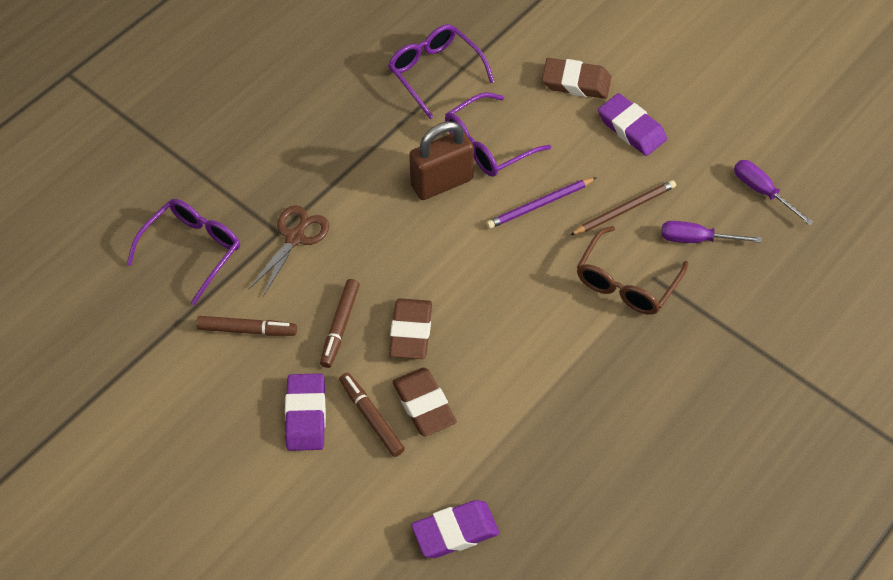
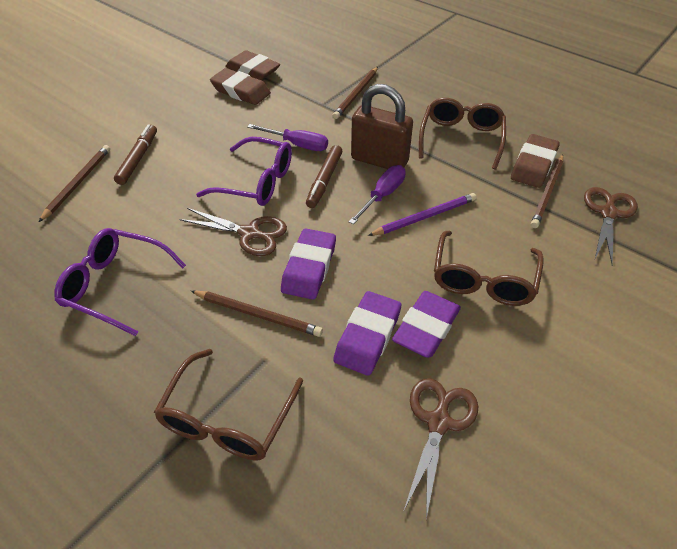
brown glasses: 1 -> 3
brown marker: 3 -> 2
brown pencil: 1 -> 4
brown scissors: 1 -> 3
purple glasses: 3 -> 2

